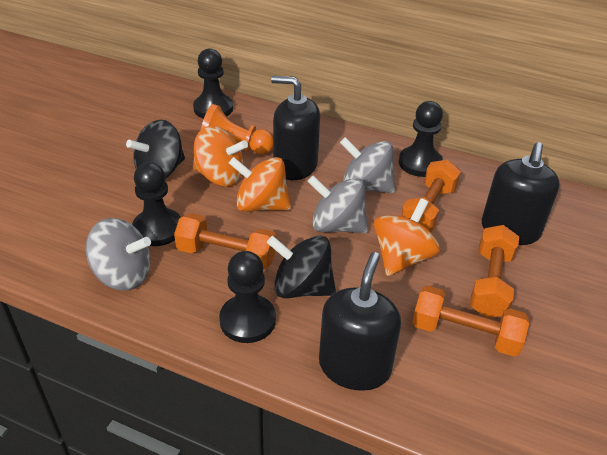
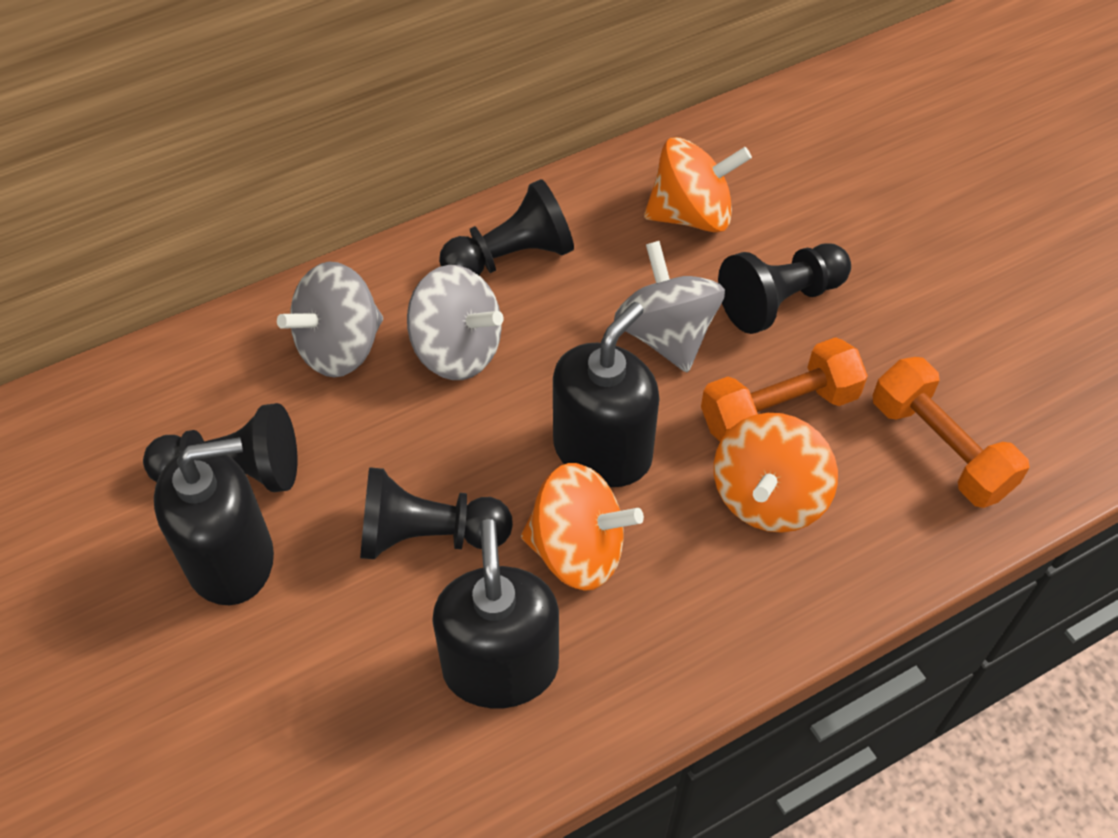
black spinning top: 2 -> 0
orange dumbbell: 4 -> 2
orange pawn: 1 -> 0

